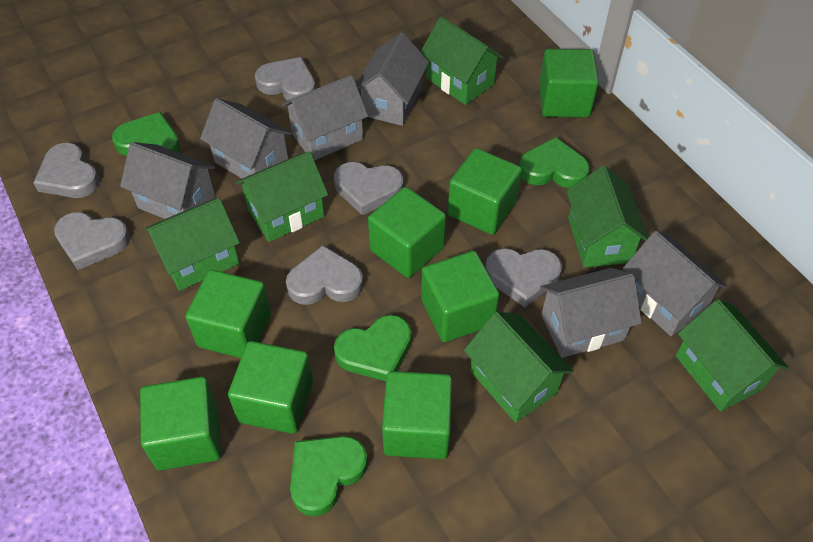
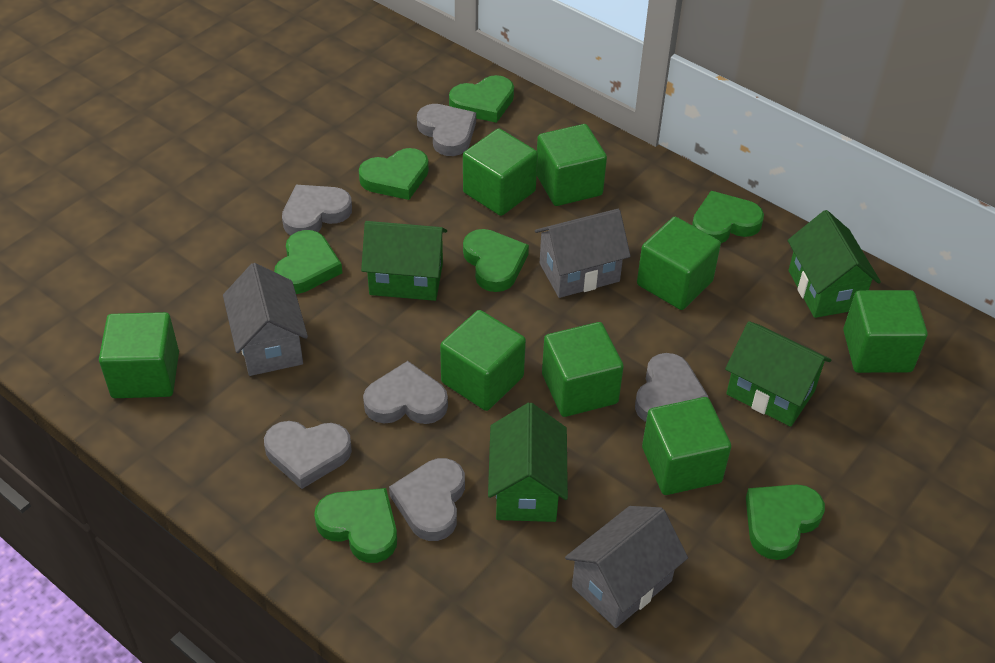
green heart: 4 -> 7
green house: 6 -> 4
grey house: 6 -> 3

